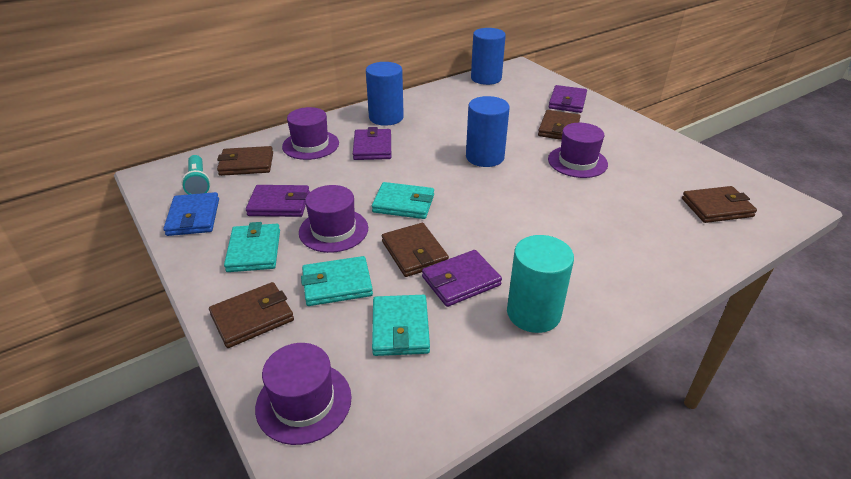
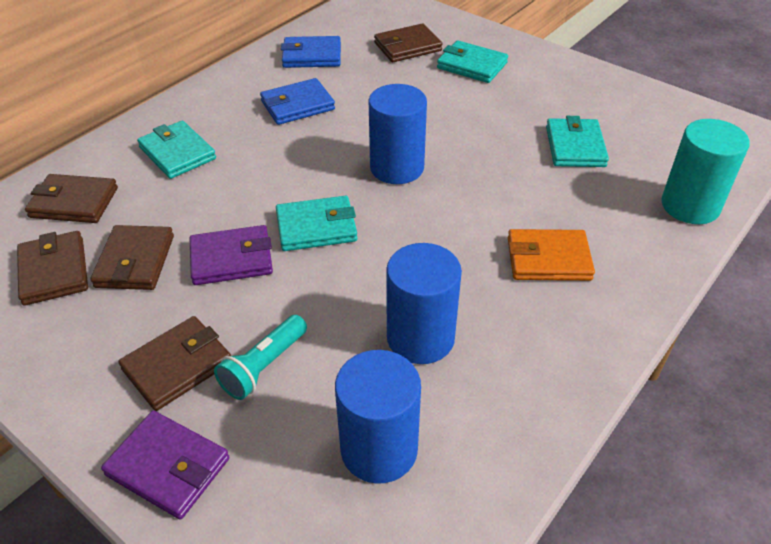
blue wallet: 1 -> 2
orange wallet: 0 -> 1
purple hat: 4 -> 0
purple wallet: 4 -> 2

